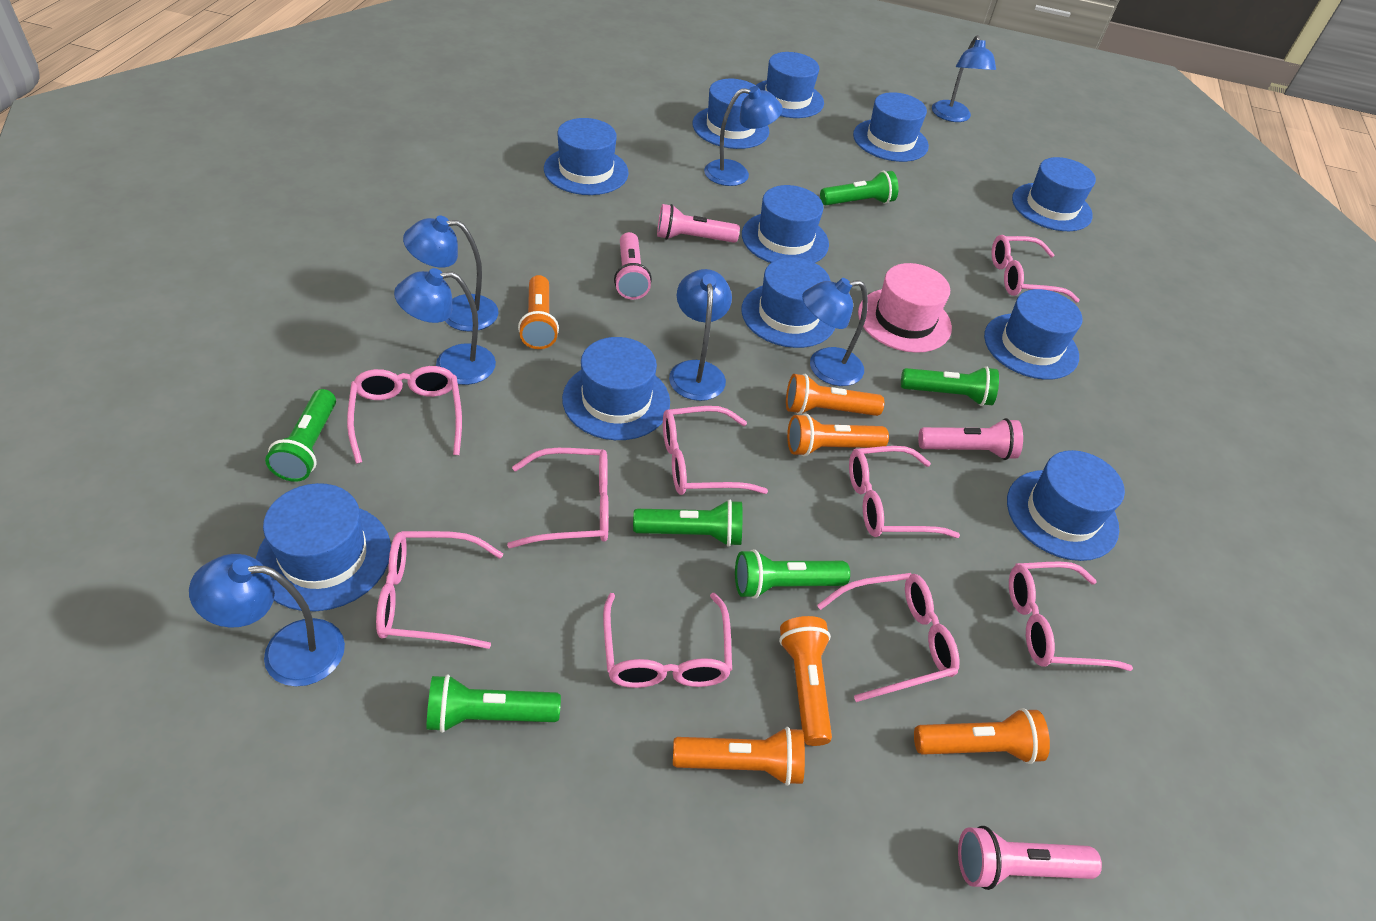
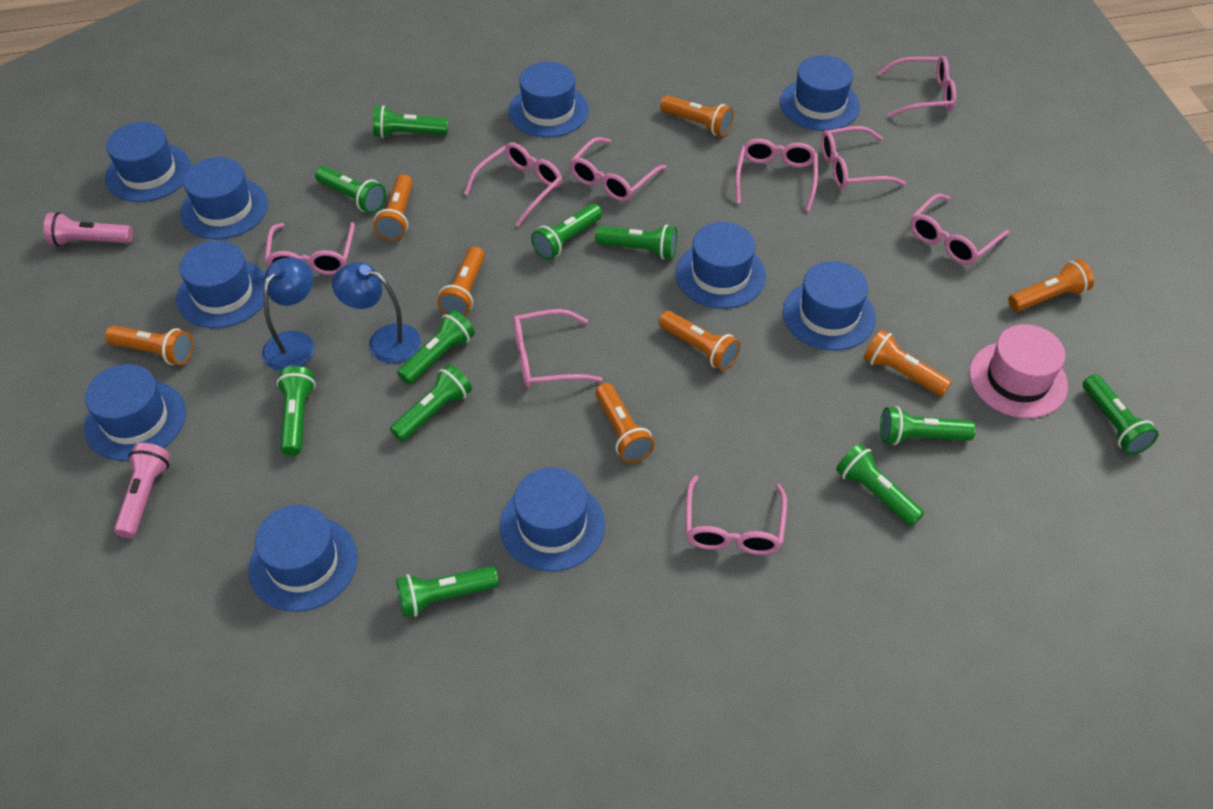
blue hat: 11 -> 10
blue lamp: 7 -> 2
green flashlight: 6 -> 11
orange flashlight: 6 -> 8
pink flashlight: 4 -> 2

